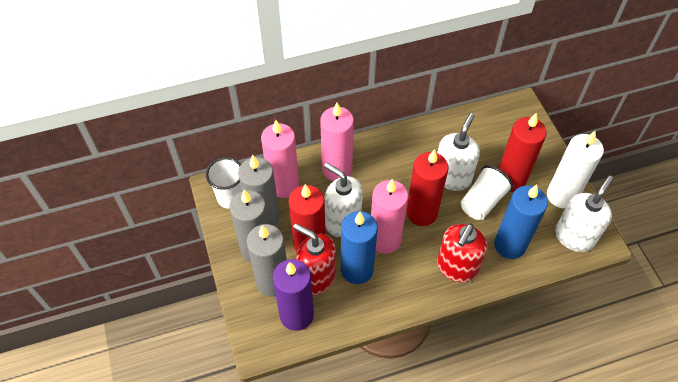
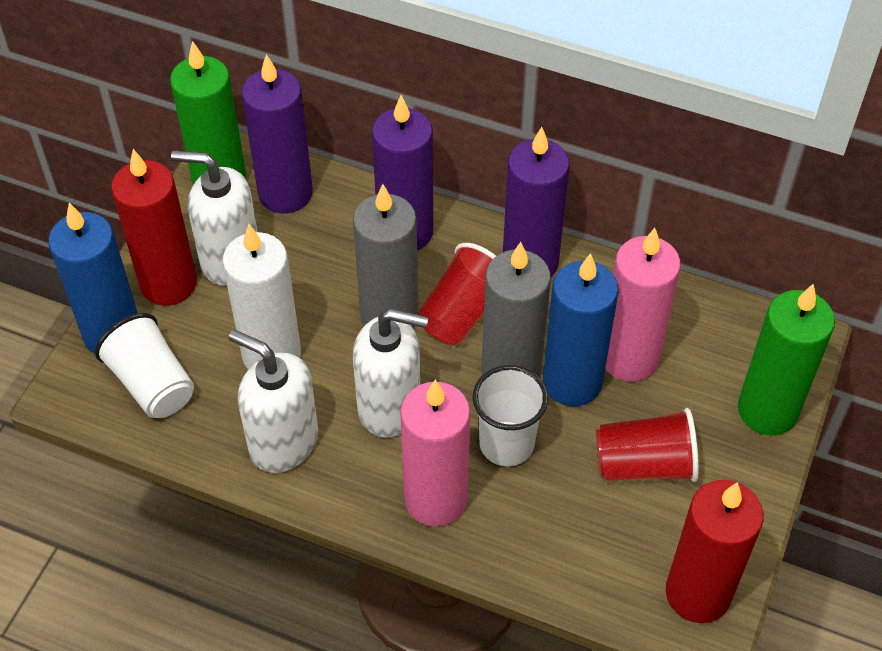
green candle: 0 -> 2
grey candle: 3 -> 2
pink candle: 3 -> 2
purple candle: 1 -> 3
red candle: 3 -> 2
red cup: 0 -> 2
red soap dispenser: 2 -> 0

